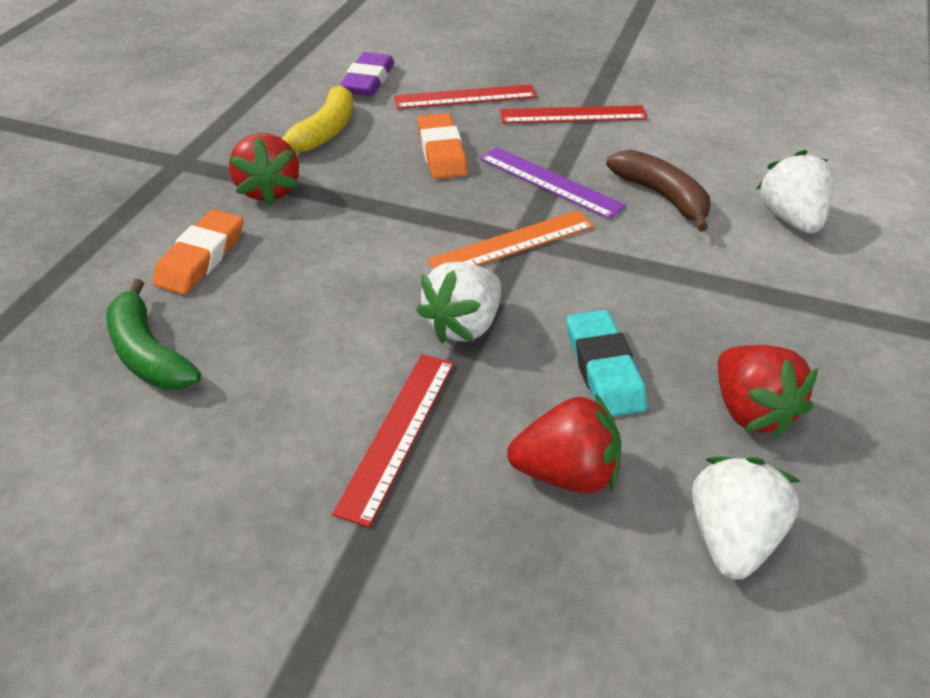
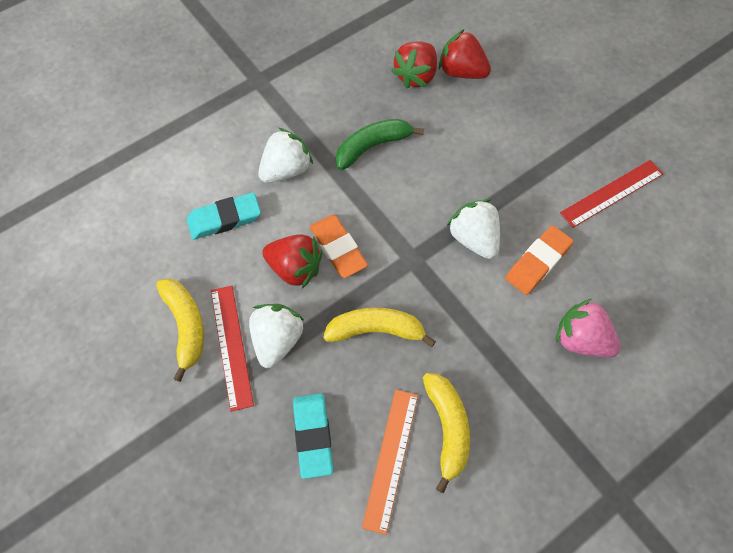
brown banana: 1 -> 0
pink strawberry: 0 -> 1
purple eraser: 1 -> 0
purple ruler: 1 -> 0
red ruler: 3 -> 2
turquoise eraser: 1 -> 2
yellow banana: 1 -> 3

